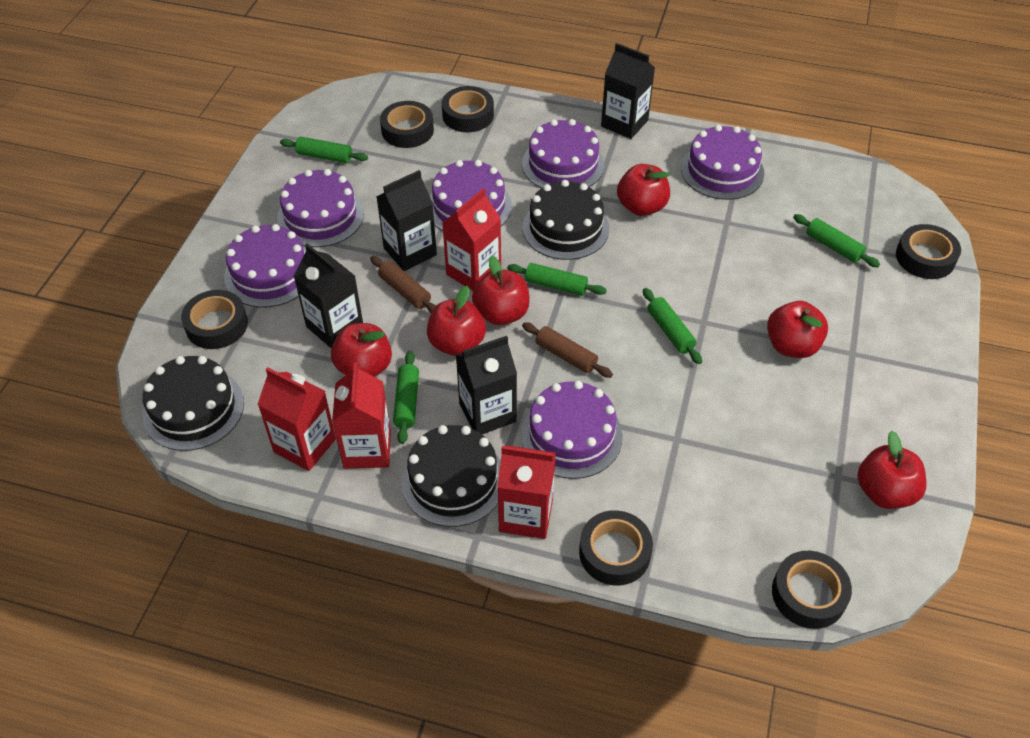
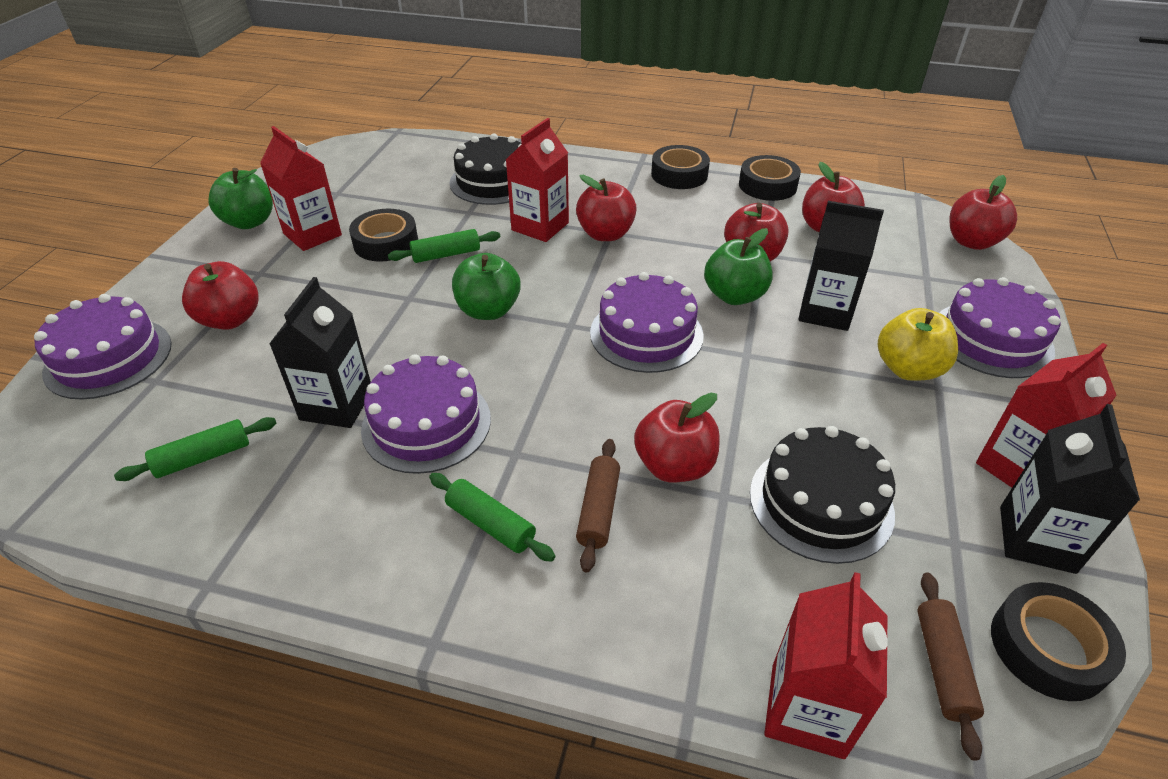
black cake: 3 -> 2
black carton: 4 -> 3
black tape: 6 -> 4
green apple: 0 -> 3
green rolling pin: 5 -> 3
purple cake: 6 -> 4
yellow apple: 0 -> 1

